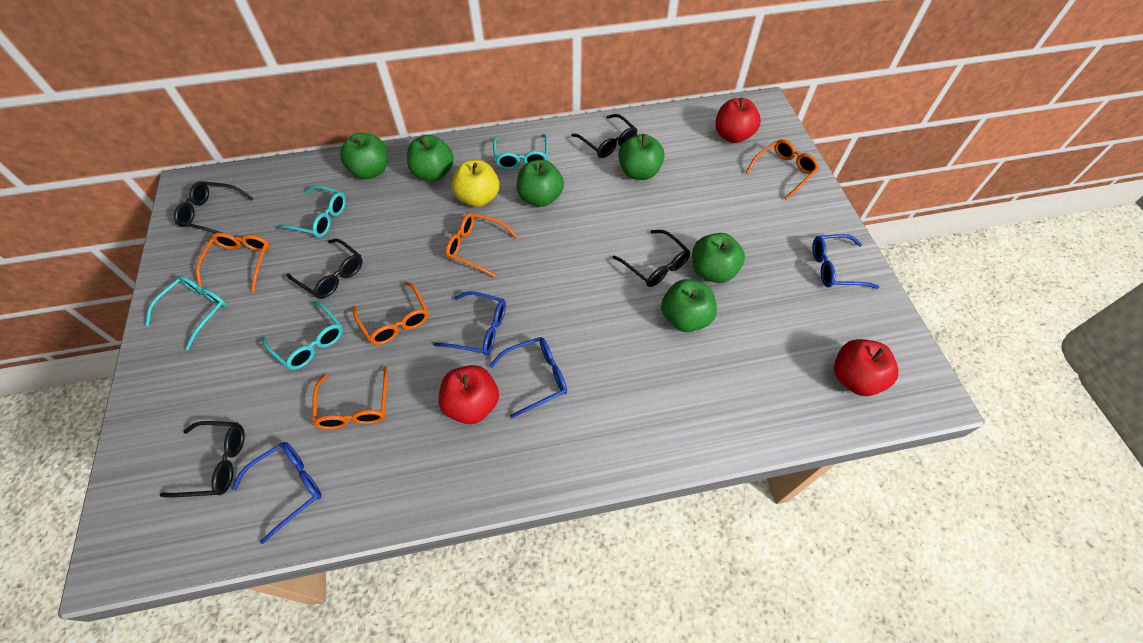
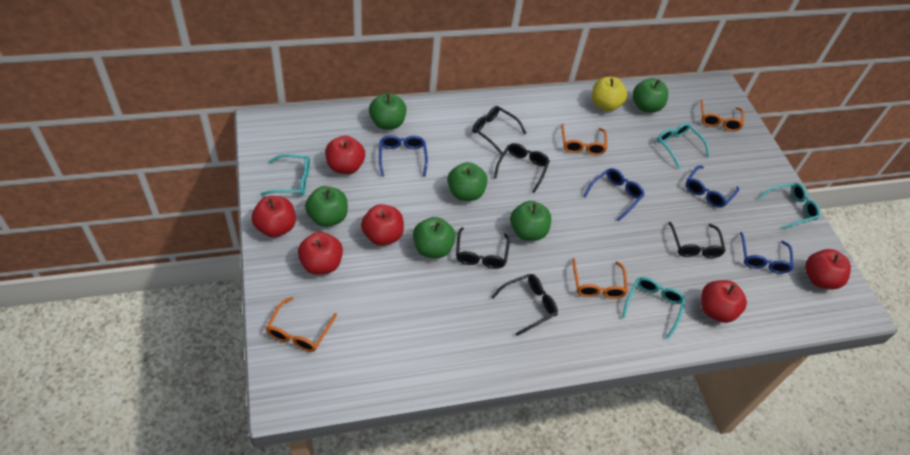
orange glasses: 5 -> 4
red apple: 3 -> 6

